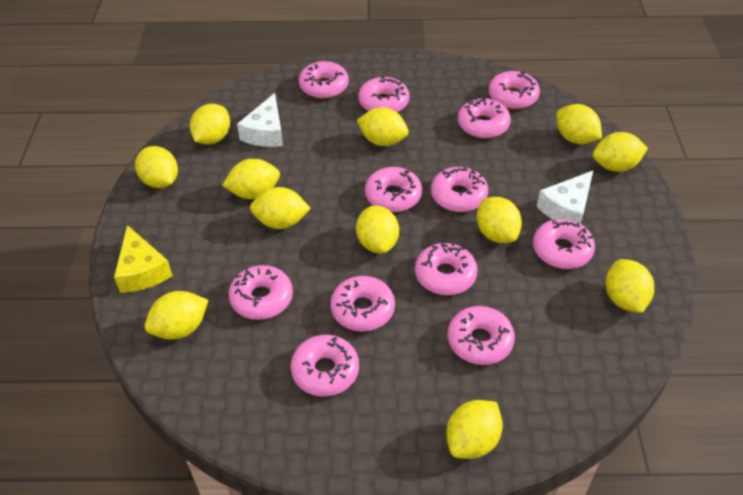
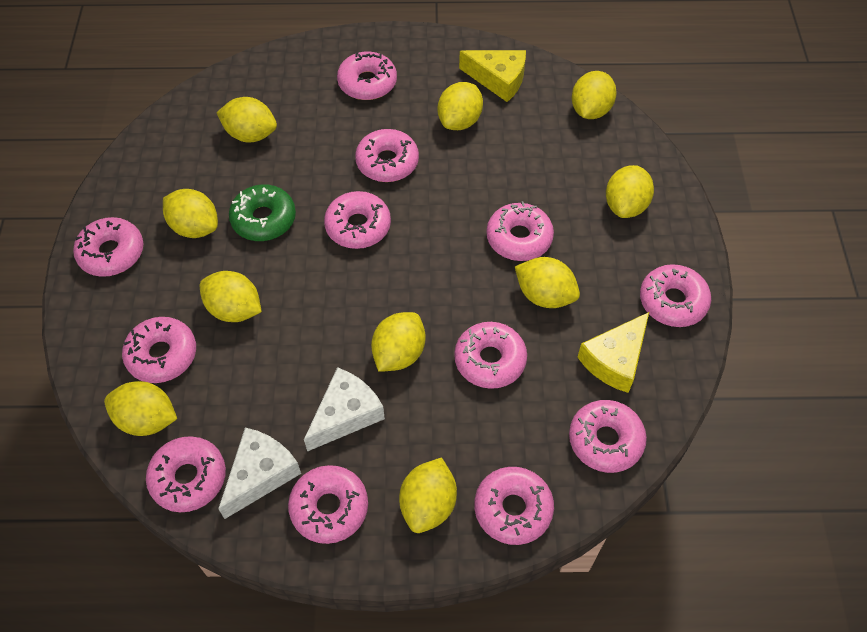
green donut: 0 -> 1
yellow cheese: 1 -> 2
yellow lemon: 12 -> 10

